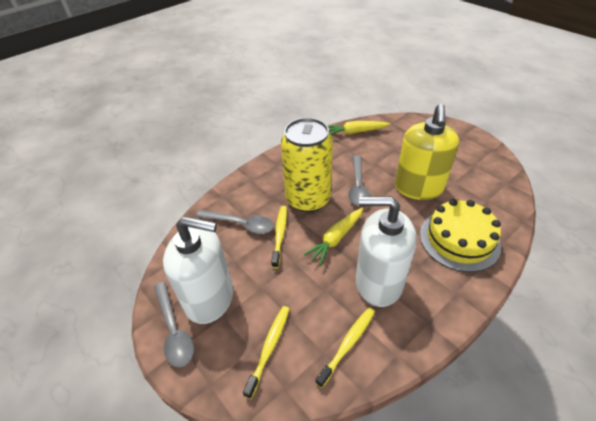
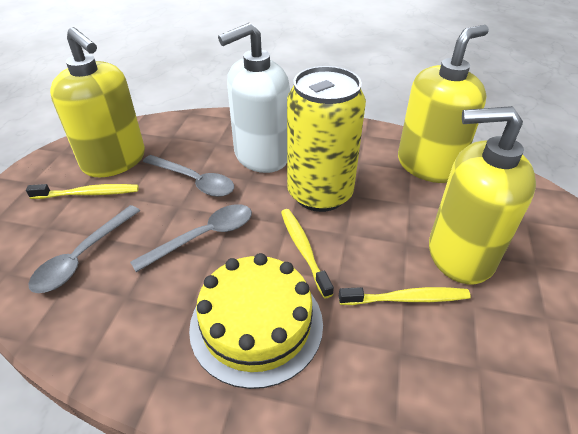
white soap dispenser: 2 -> 1
yellow carrot: 2 -> 0
yellow soap dispenser: 1 -> 3

